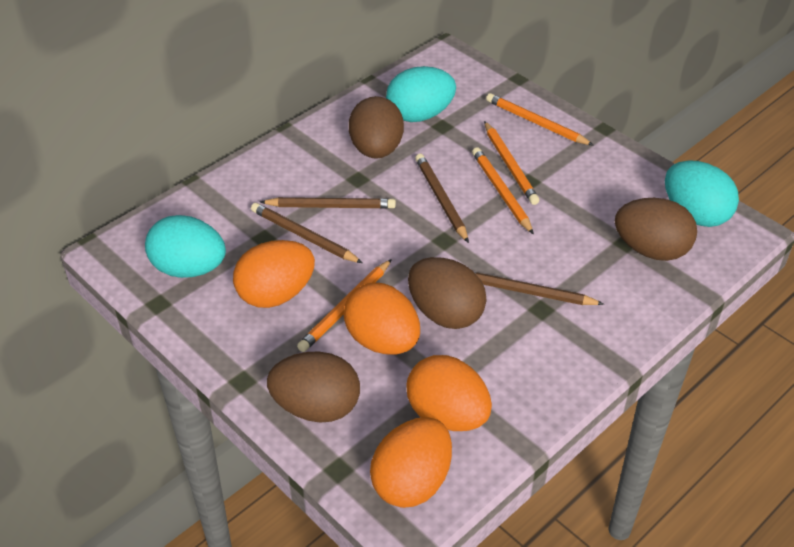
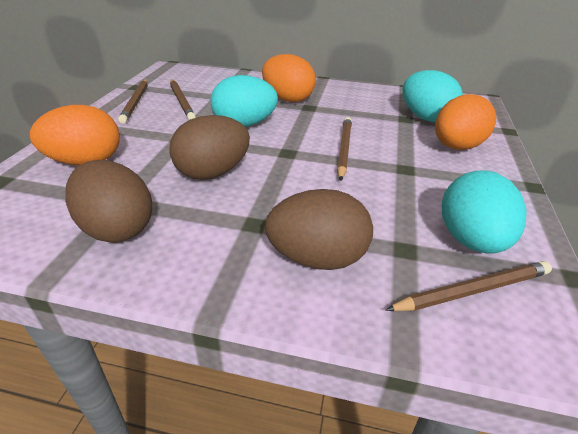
brown egg: 4 -> 3
orange egg: 4 -> 3
orange pencil: 4 -> 0

